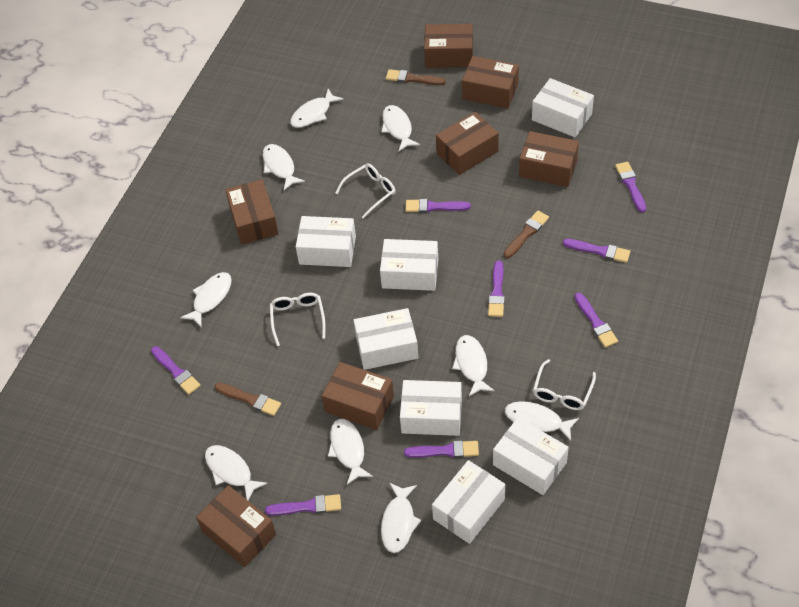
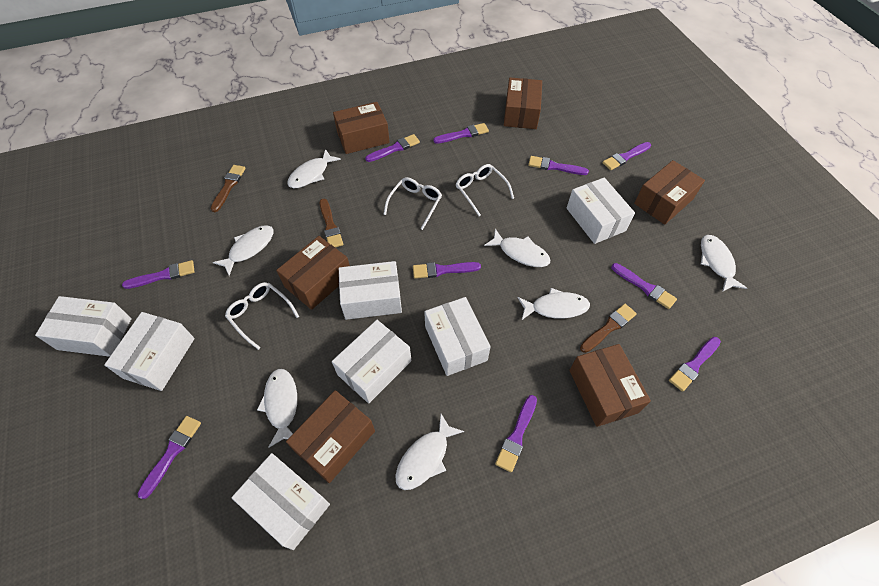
brown box: 7 -> 6
purple brush: 8 -> 10
white fish: 9 -> 7

